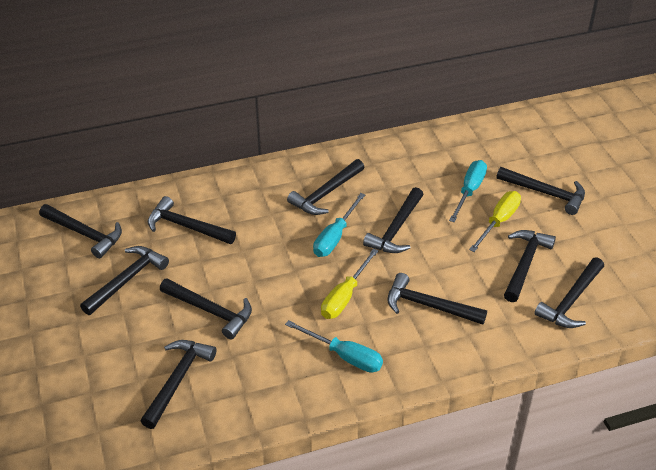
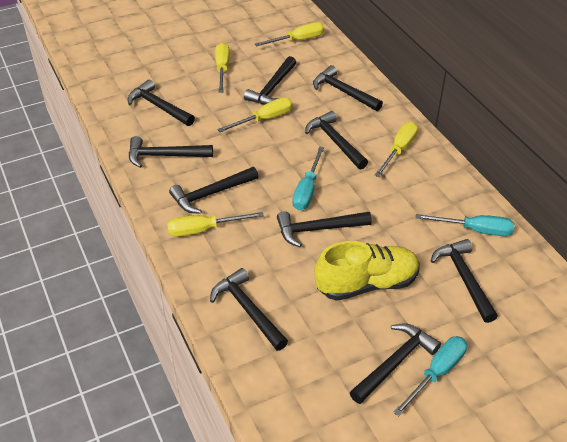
black hammer: 11 -> 10
yellow screwdriver: 2 -> 5
yellow shoe: 0 -> 1

